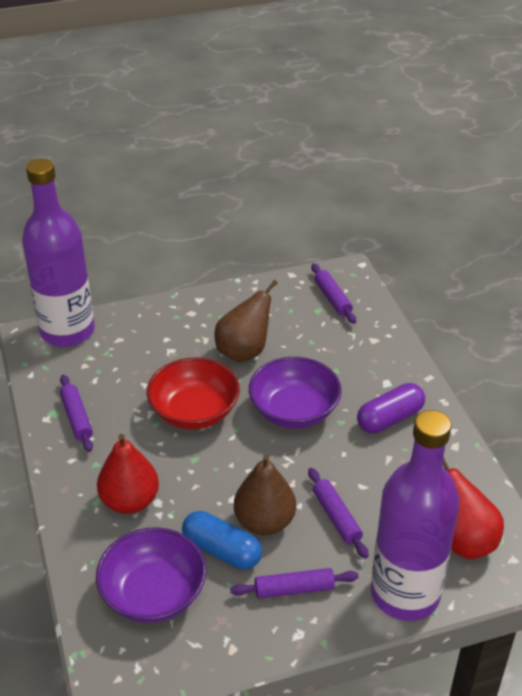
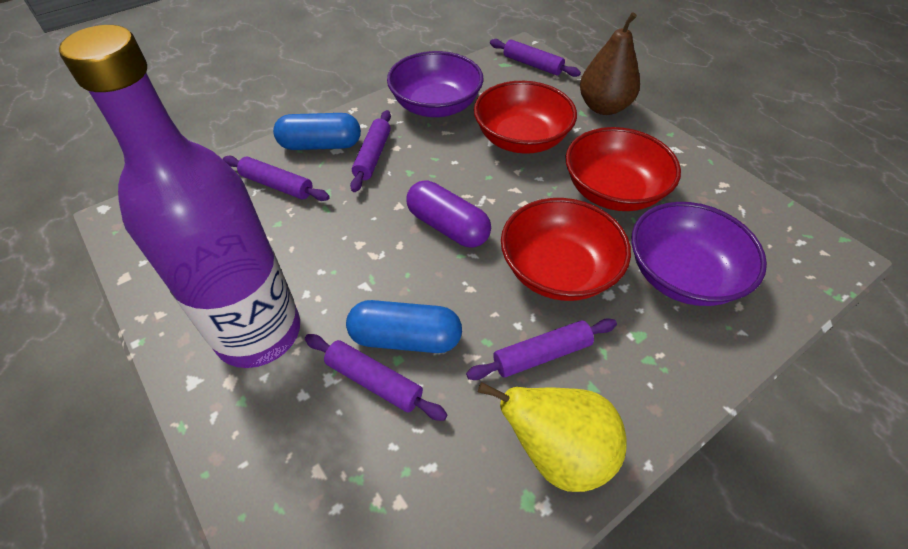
blue capsule: 1 -> 2
brown pear: 2 -> 1
purple bottle: 2 -> 1
purple rolling pin: 4 -> 5
red bowl: 1 -> 3
red pear: 2 -> 0
yellow pear: 0 -> 1

